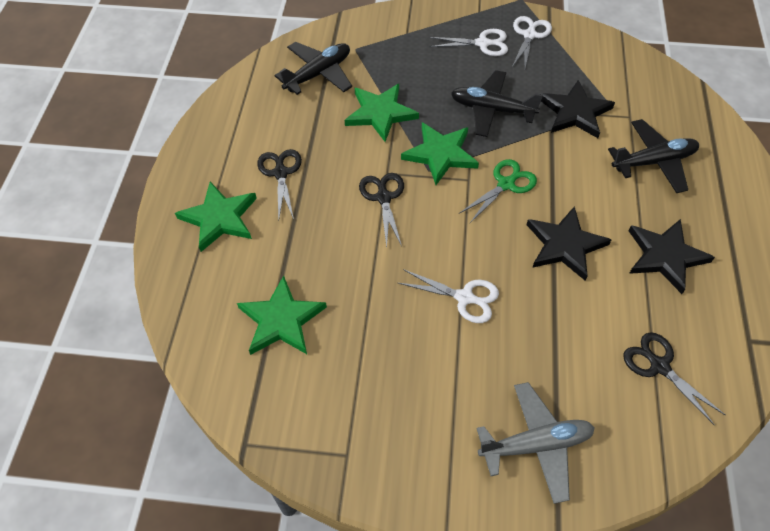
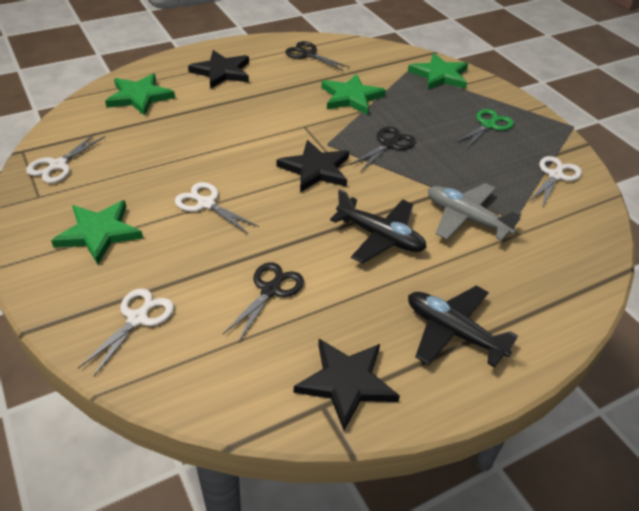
black plane: 3 -> 2
white scissors: 3 -> 4

